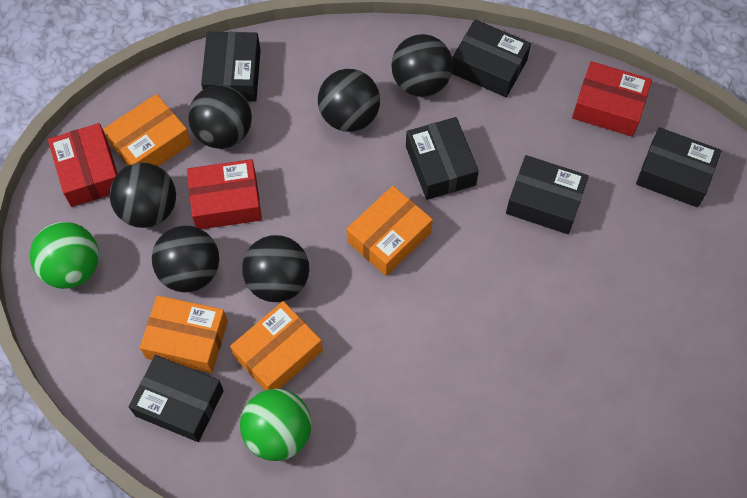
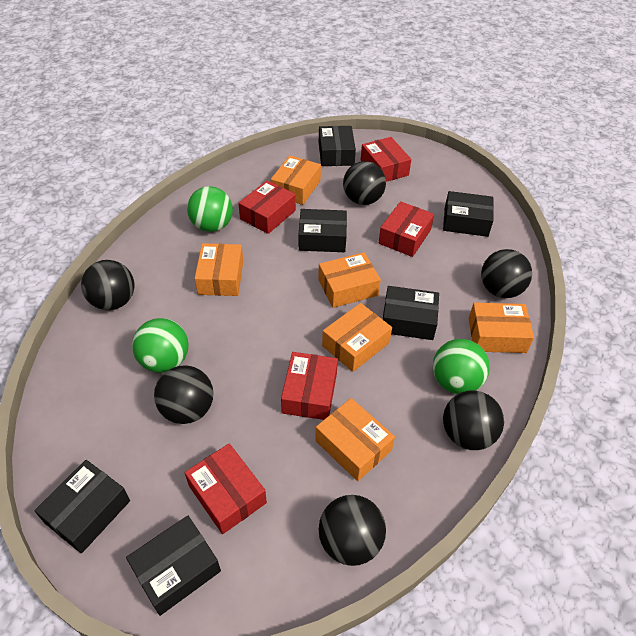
green ball: 2 -> 3
orange box: 4 -> 6
red box: 3 -> 5

